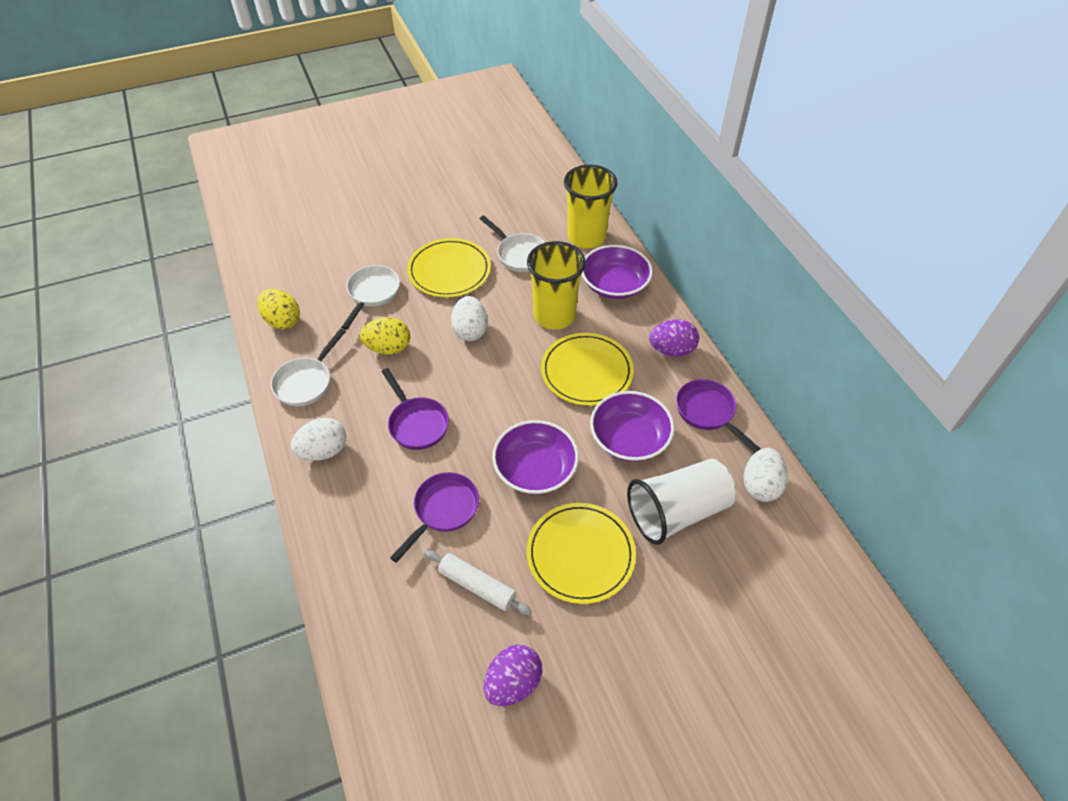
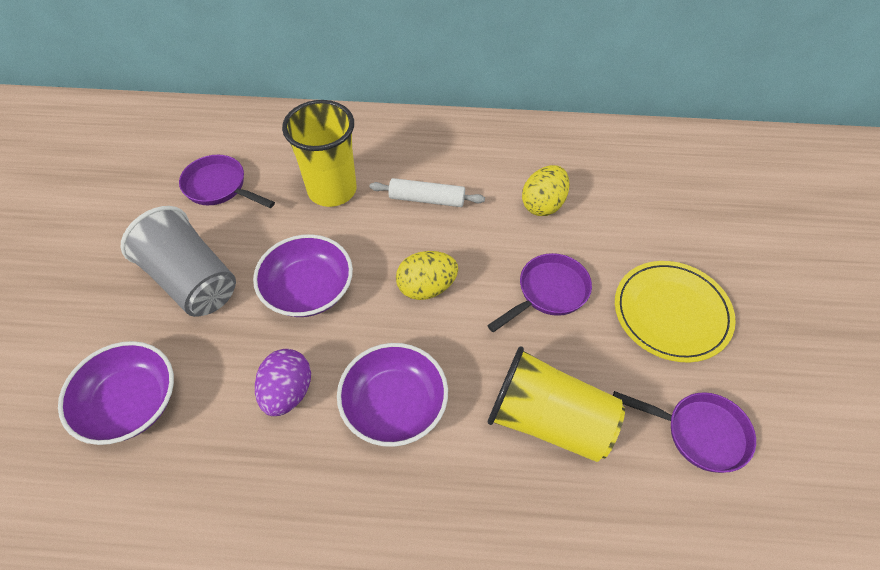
grey cup: 0 -> 1
purple egg: 2 -> 1
white cup: 1 -> 0
white egg: 3 -> 0
white pan: 3 -> 0
yellow plate: 3 -> 1

